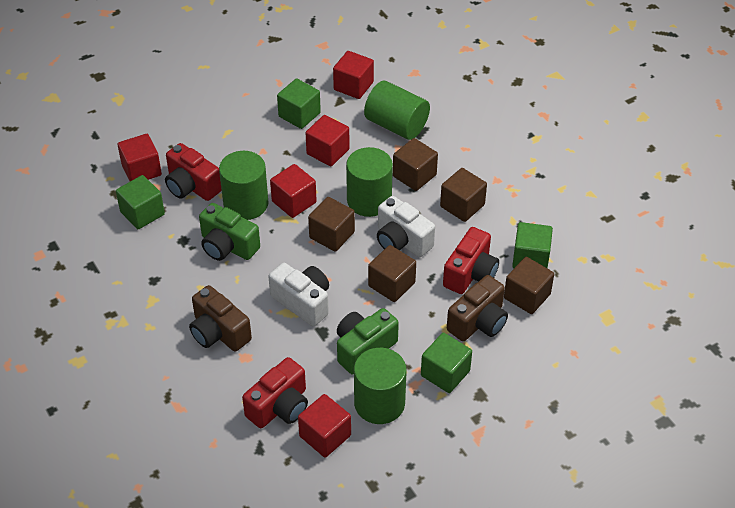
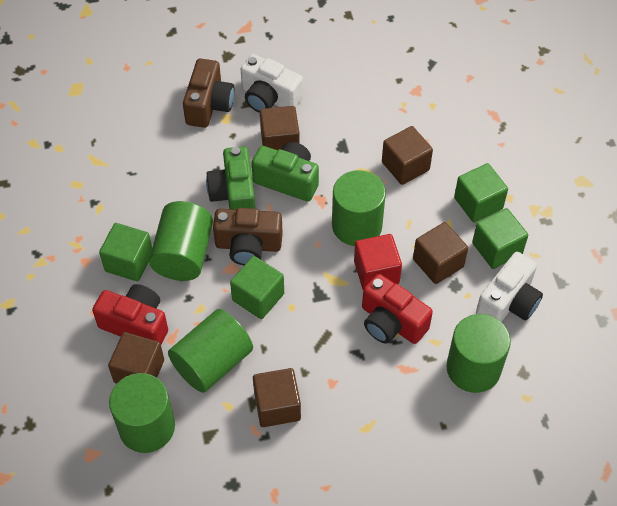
green cylinder: 4 -> 5
red camera: 3 -> 2
red cube: 5 -> 1

